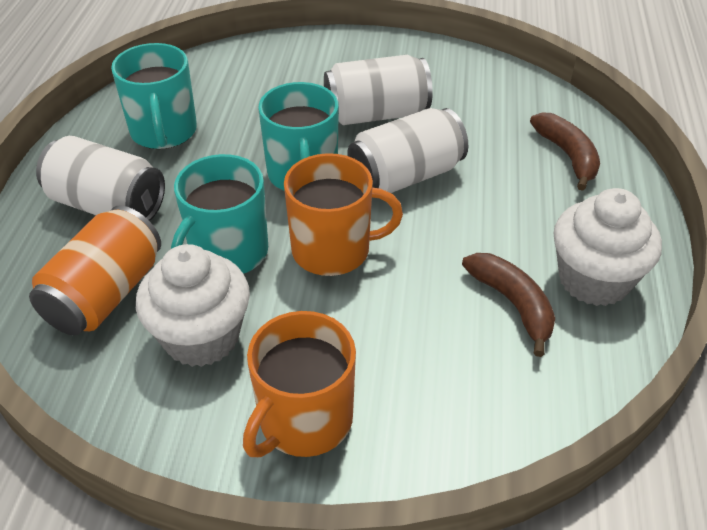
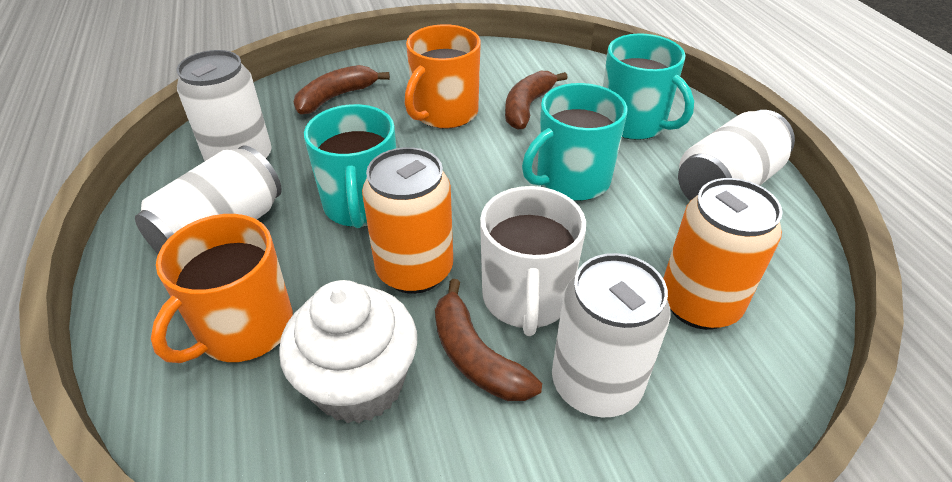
brown banana: 2 -> 3
orange can: 1 -> 2
white can: 3 -> 4
white cupcake: 2 -> 1
white mug: 0 -> 1

